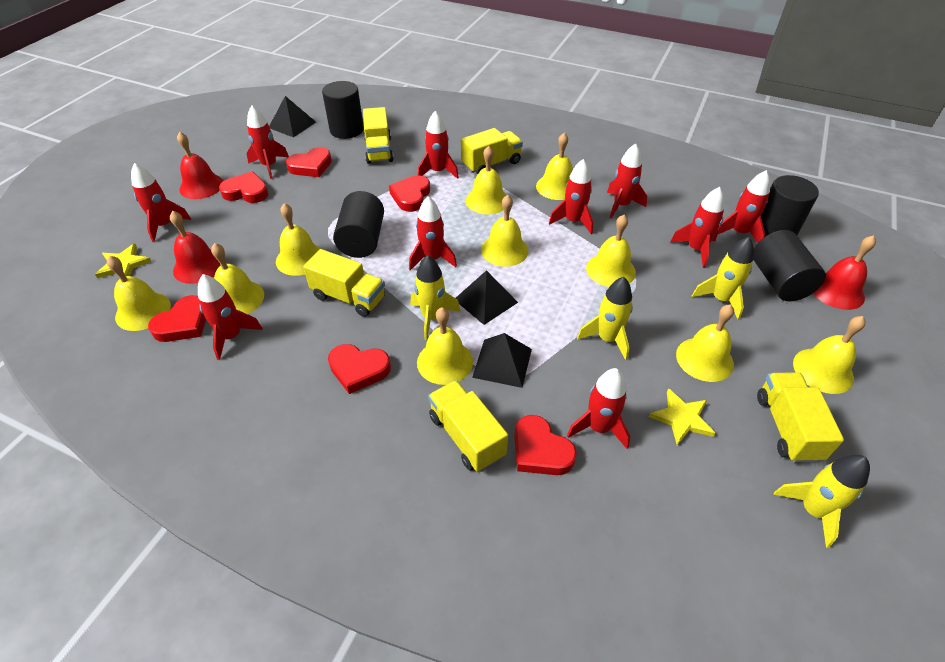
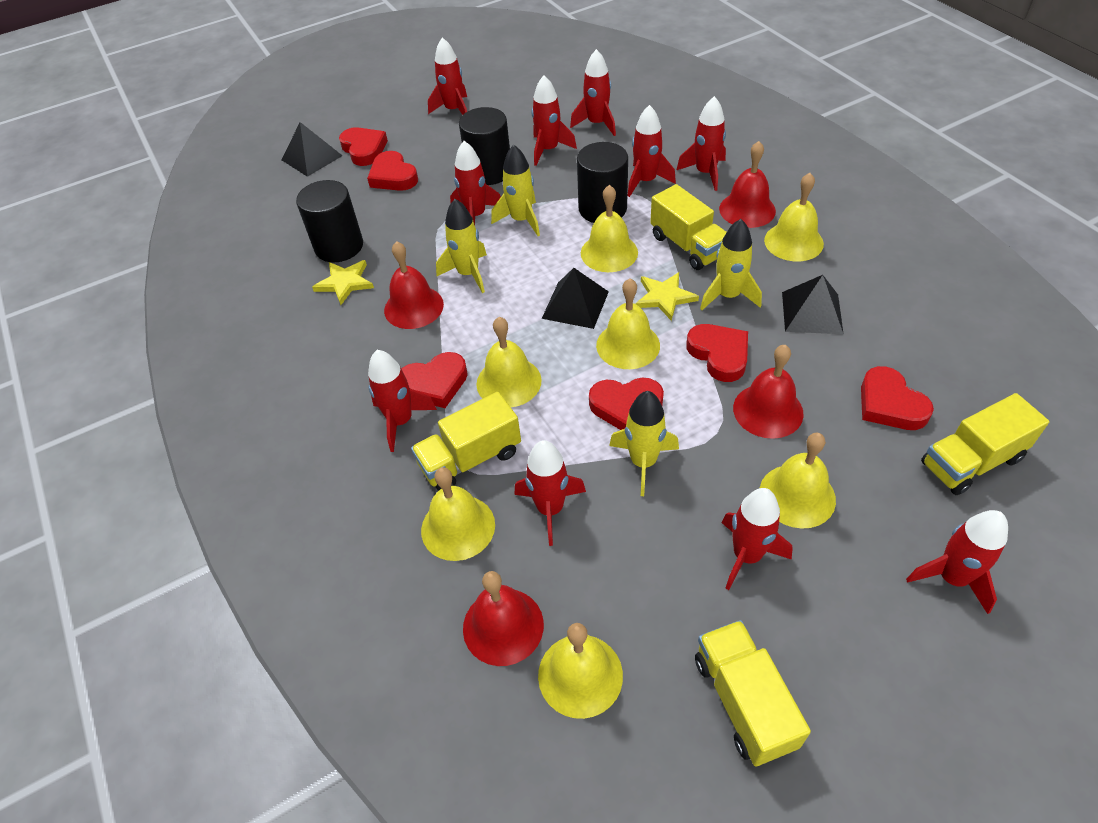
black cylinder: 4 -> 3
red bell: 3 -> 4
yellow bell: 10 -> 7
yellow truck: 5 -> 4

